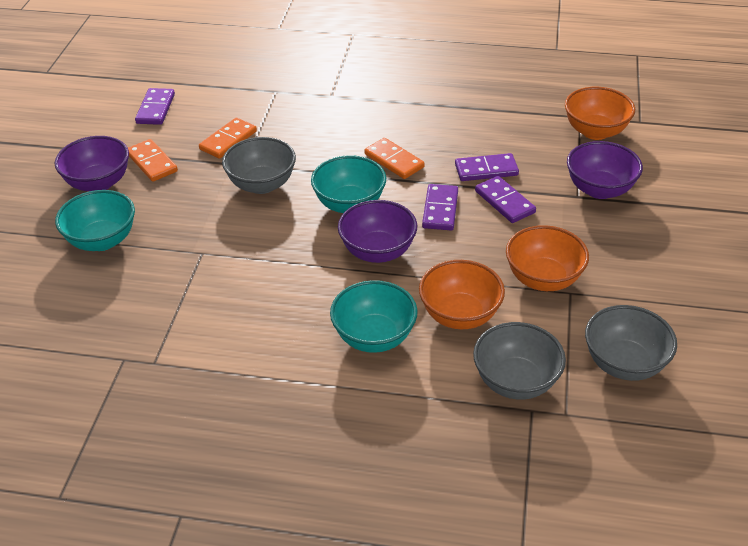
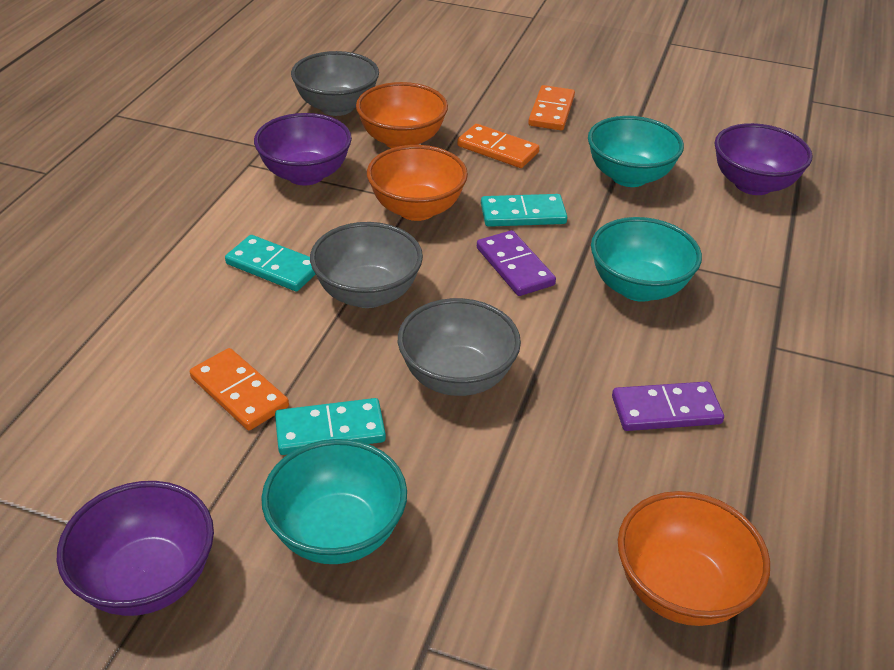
purple domino: 4 -> 2
turquoise domino: 0 -> 3

